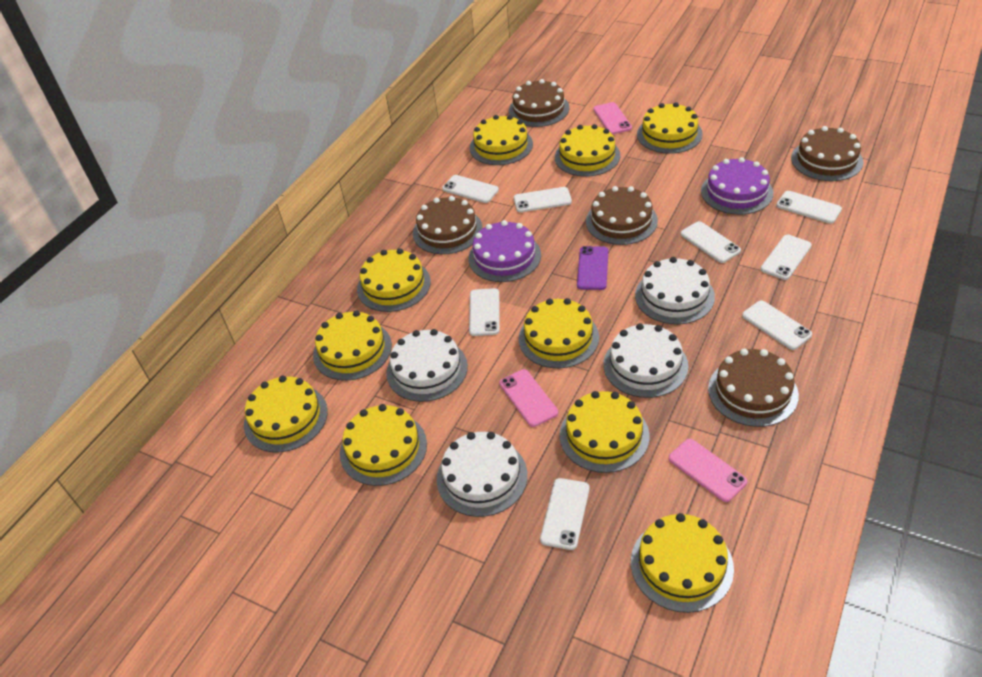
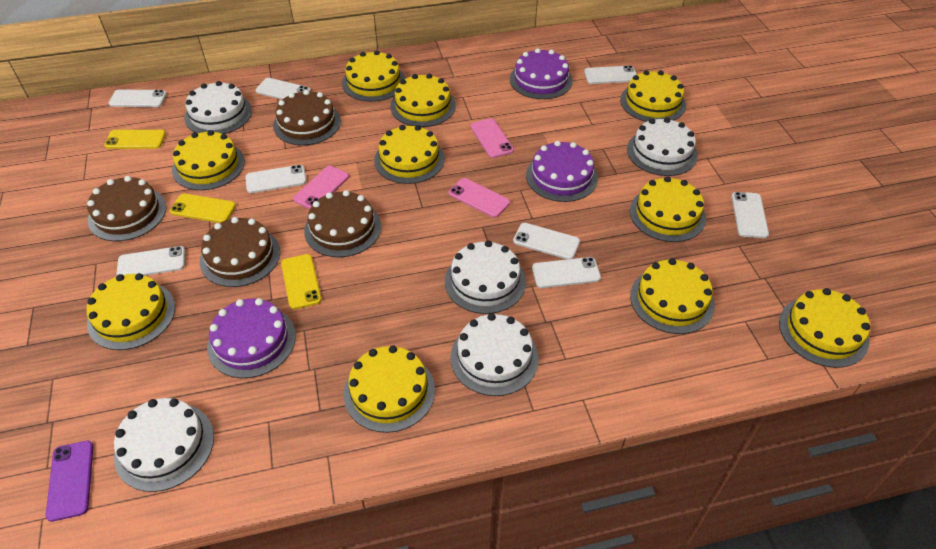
brown cake: 5 -> 4
purple cake: 2 -> 3
white cake: 4 -> 5
yellow phone: 0 -> 3

